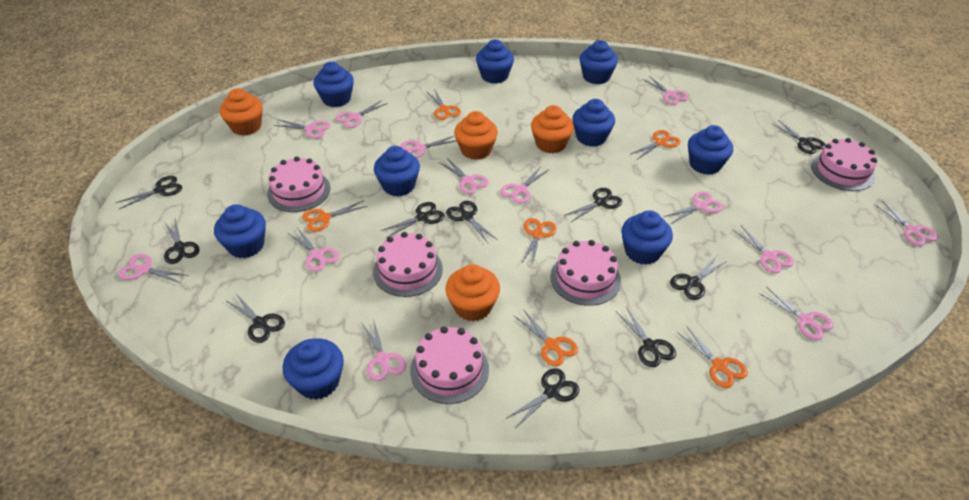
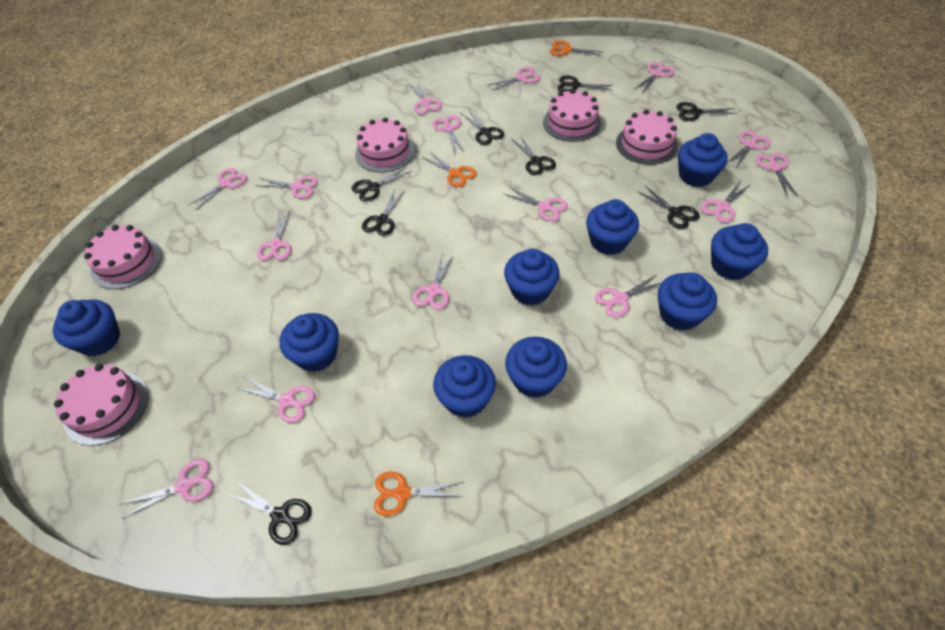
black scissors: 10 -> 8
orange cupcake: 4 -> 0
orange scissors: 6 -> 3
pink scissors: 13 -> 15

